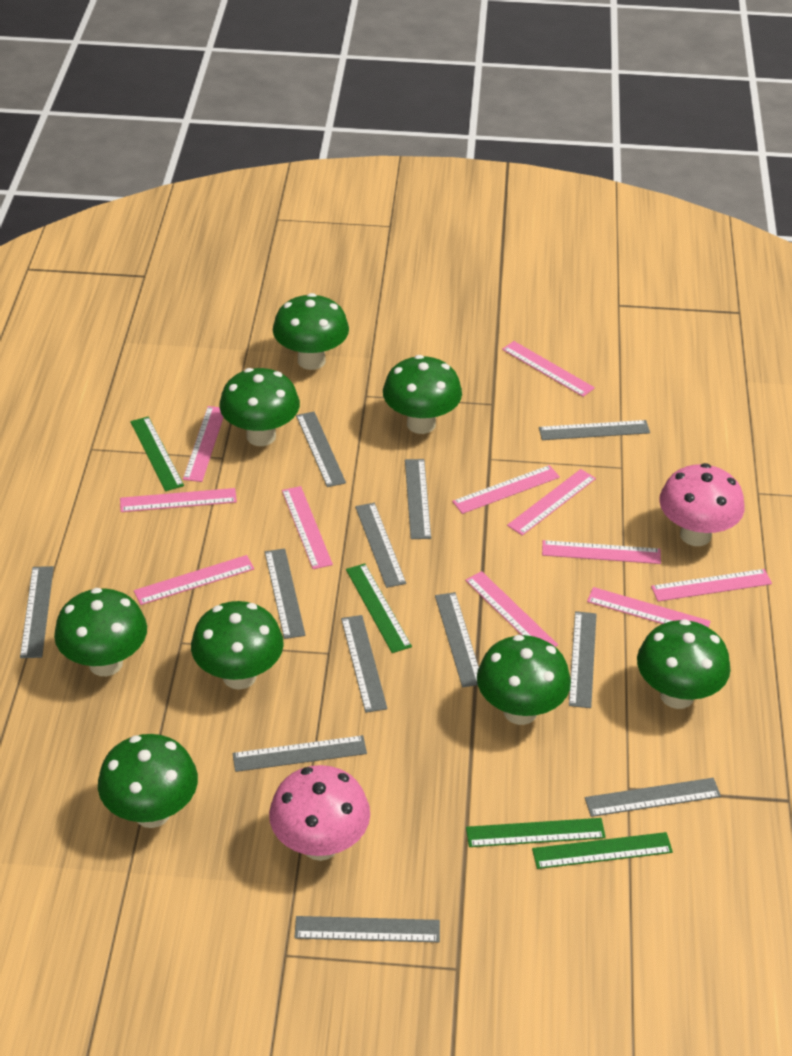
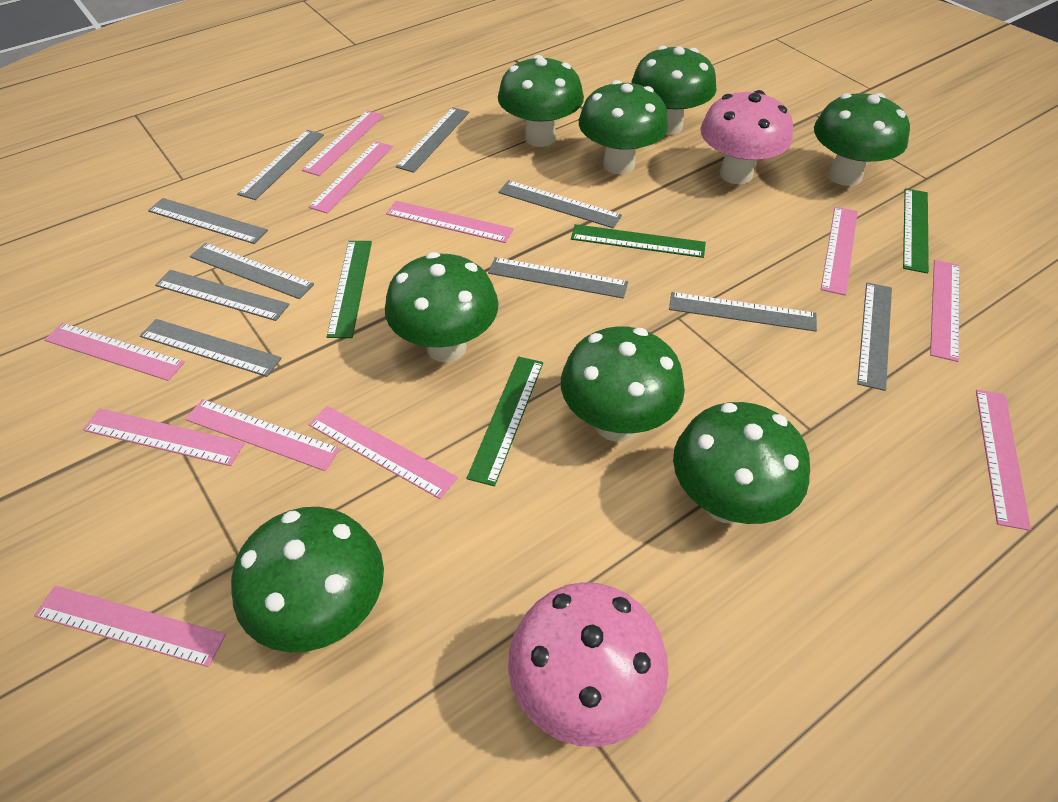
grey ruler: 12 -> 10

